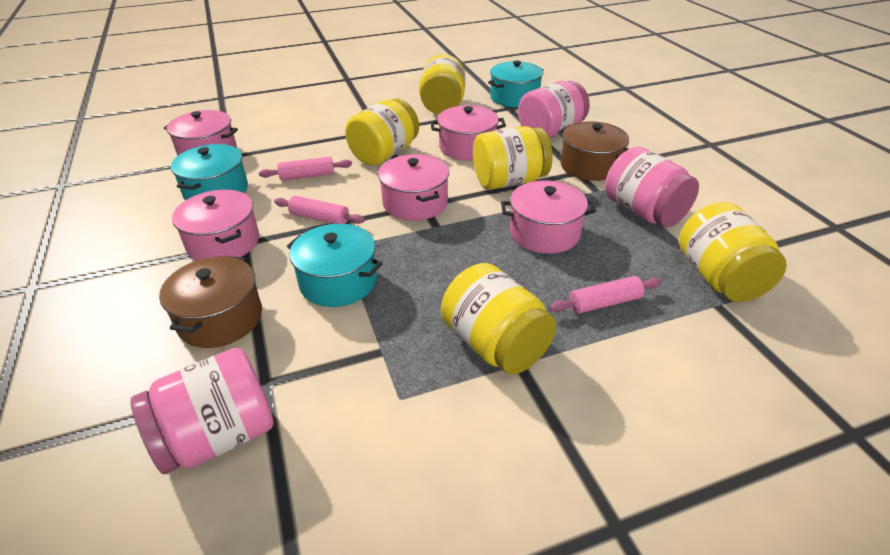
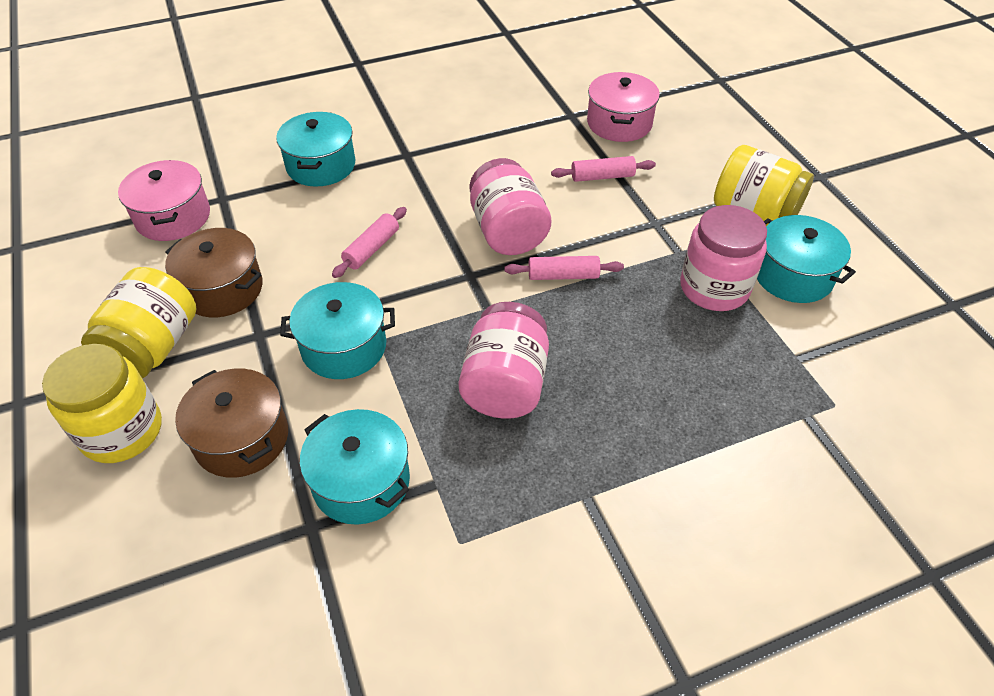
pink pot: 5 -> 2
turquoise pot: 3 -> 4
yellow jar: 5 -> 3

